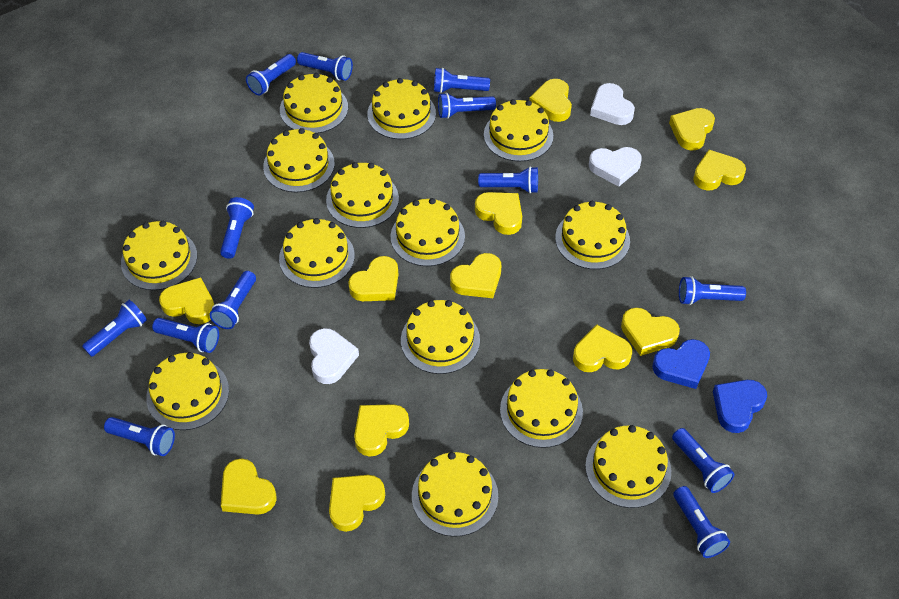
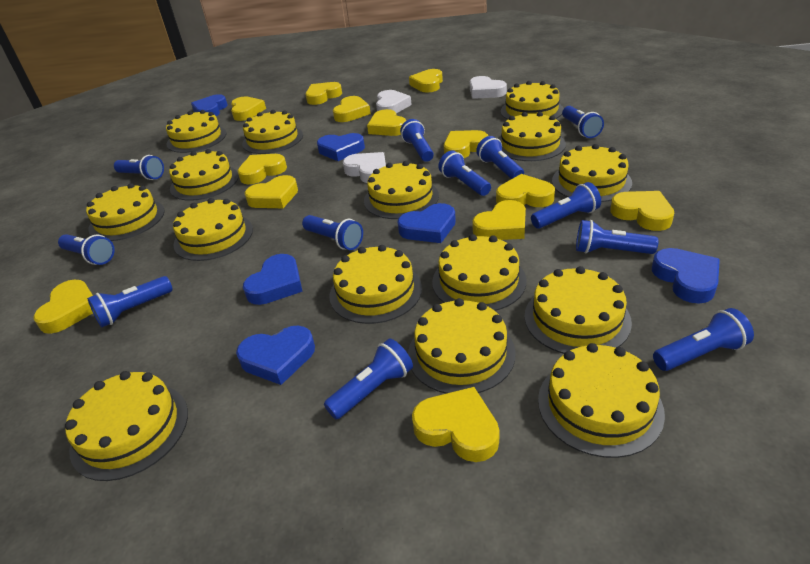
blue flashlight: 13 -> 12
blue heart: 2 -> 6
yellow cake: 14 -> 15
yellow heart: 12 -> 13

